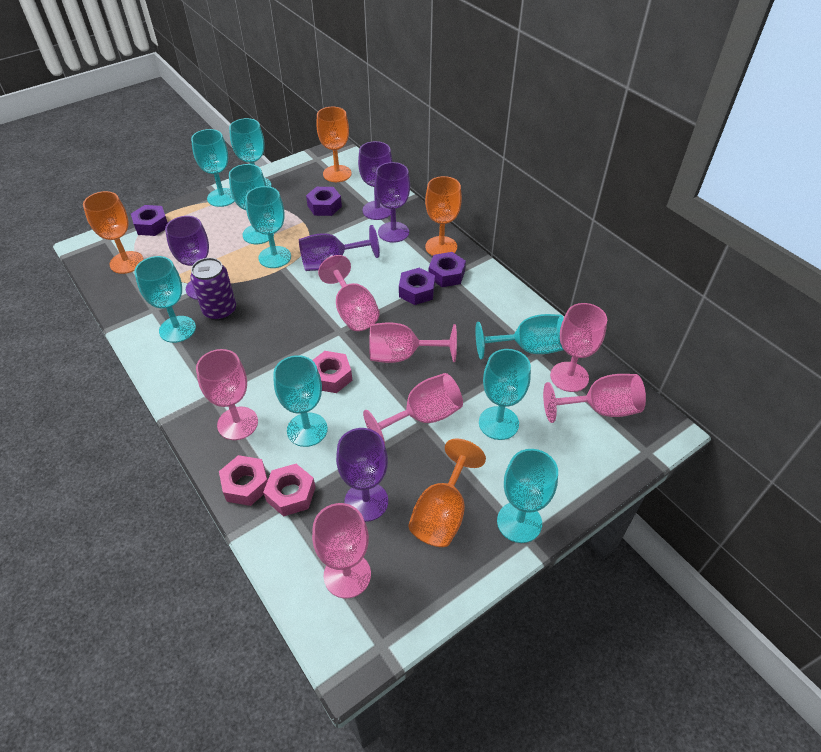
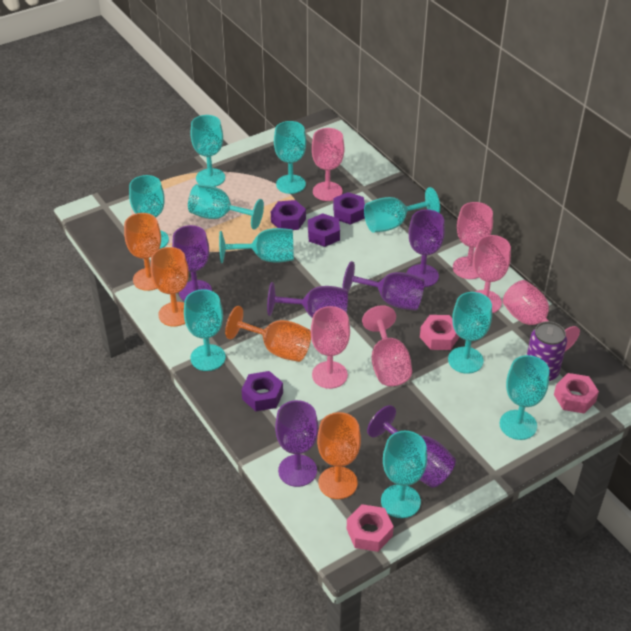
pink goblet: 7 -> 6
purple goblet: 5 -> 6
turquoise goblet: 9 -> 10

